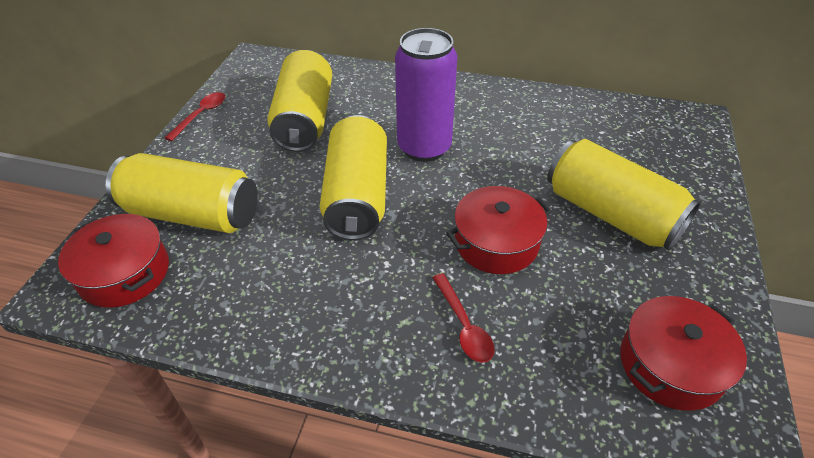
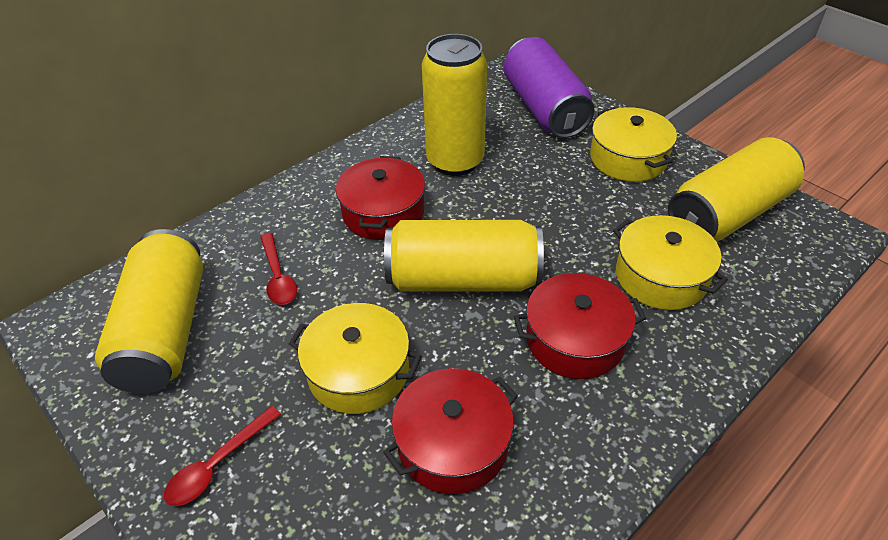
yellow pot: 0 -> 3

